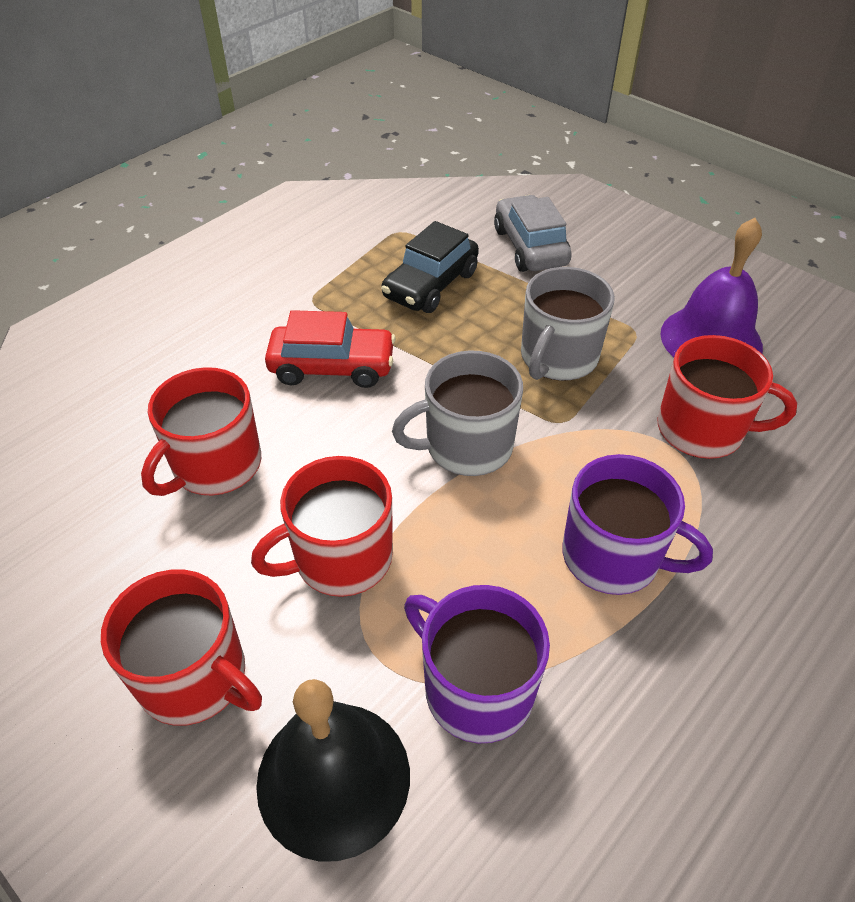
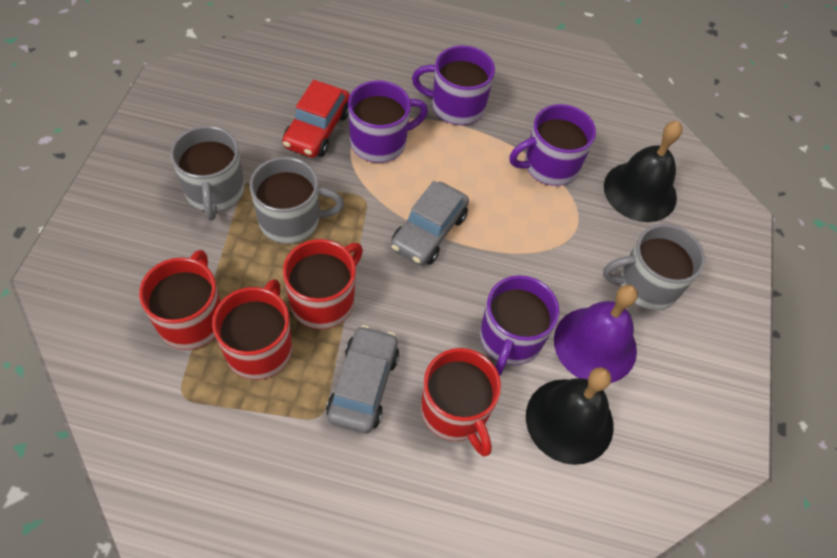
black bell: 1 -> 2
black car: 1 -> 0
grey car: 1 -> 2
grey mug: 2 -> 3
purple mug: 2 -> 4

